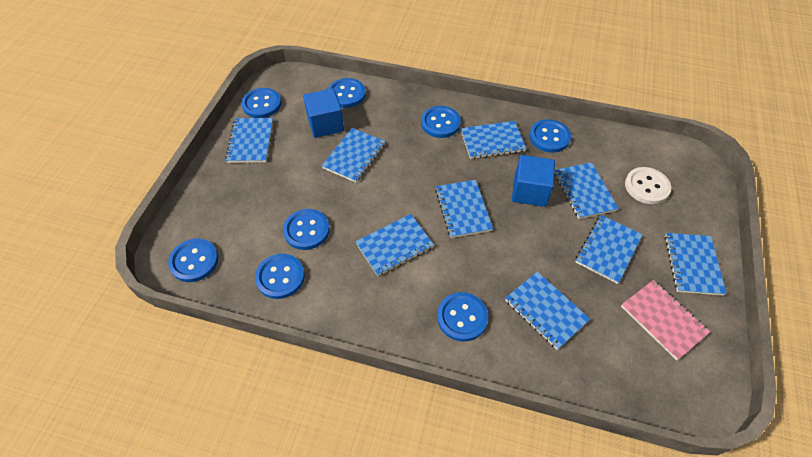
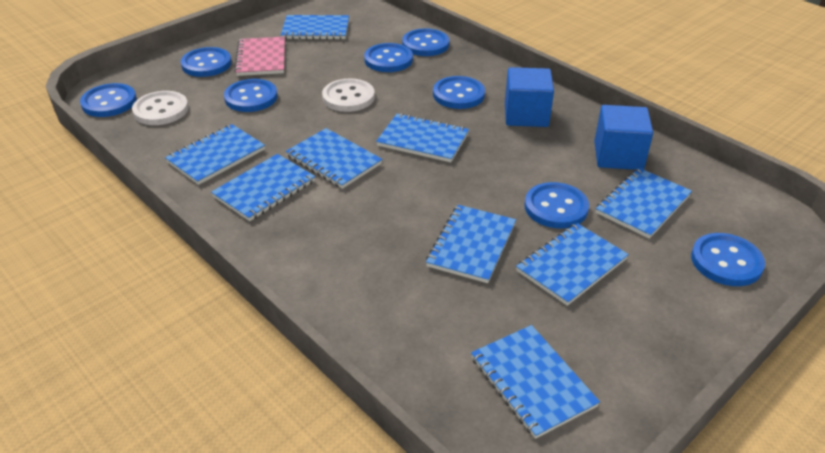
white button: 1 -> 2

